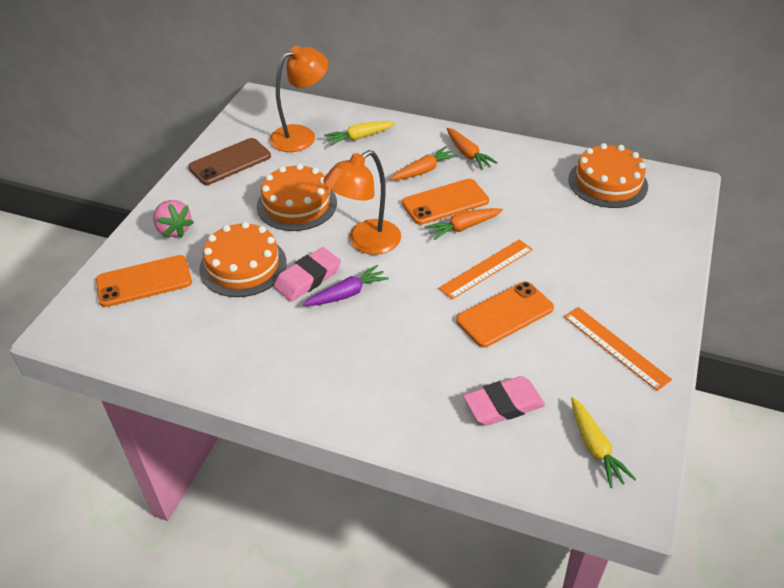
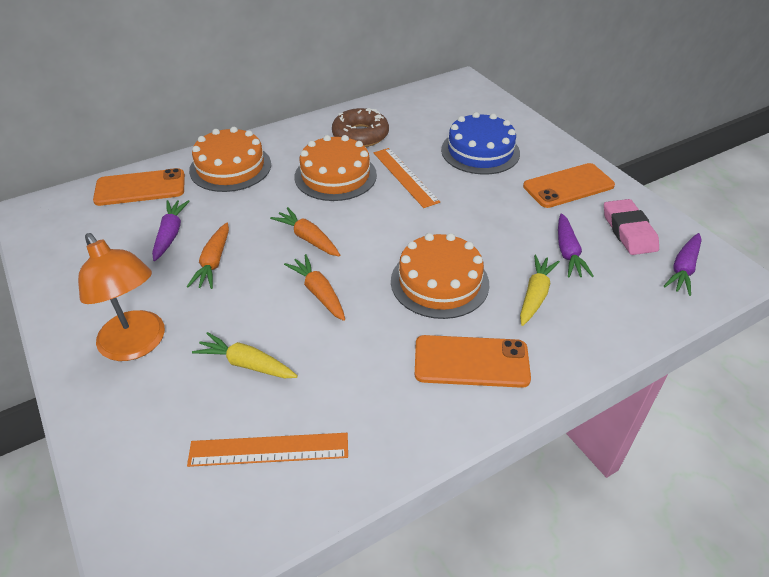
blue cake: 0 -> 1
brown donut: 0 -> 1
brown phone: 1 -> 0
orange lamp: 2 -> 1
pink eraser: 2 -> 1
pink strawberry: 1 -> 0
purple carrot: 1 -> 3

